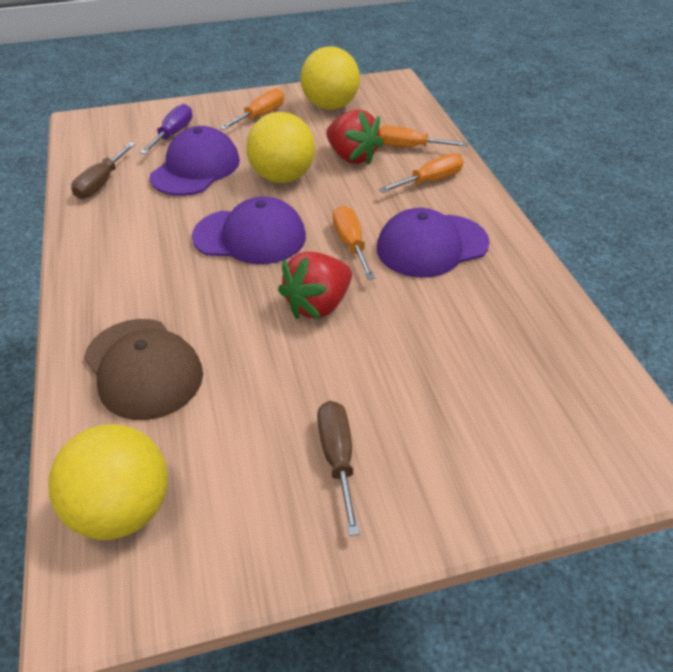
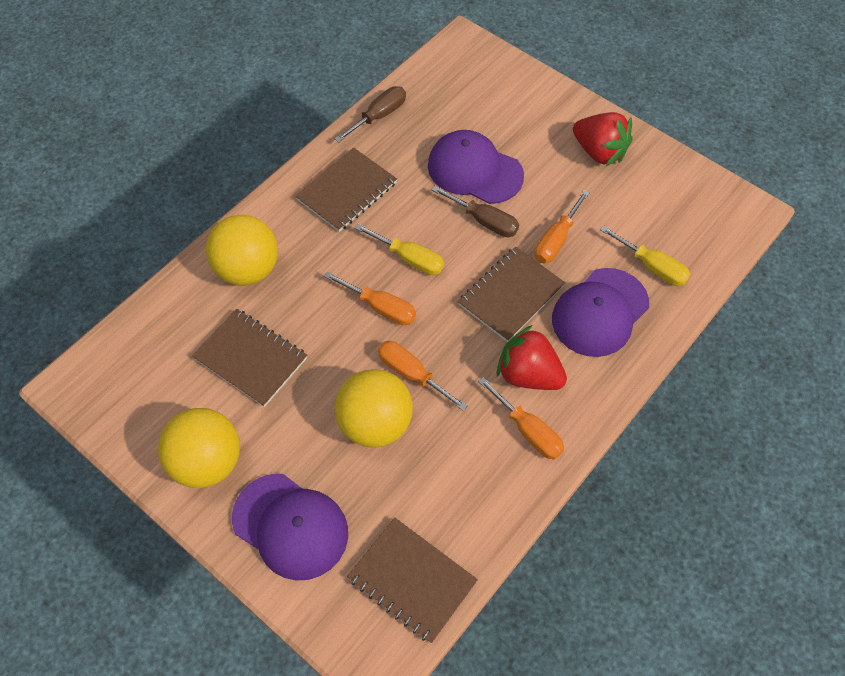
brown cap: 1 -> 0
brown notebook: 0 -> 4
purple screwdriver: 1 -> 0
yellow screwdriver: 0 -> 2

